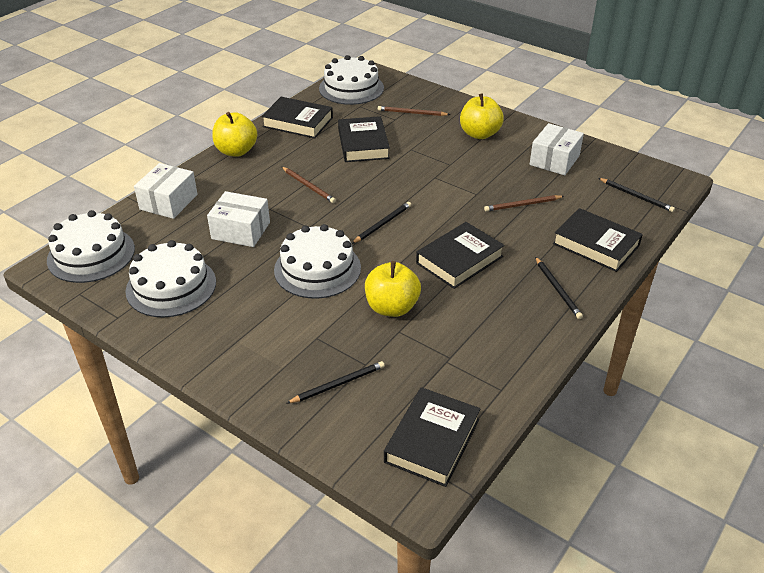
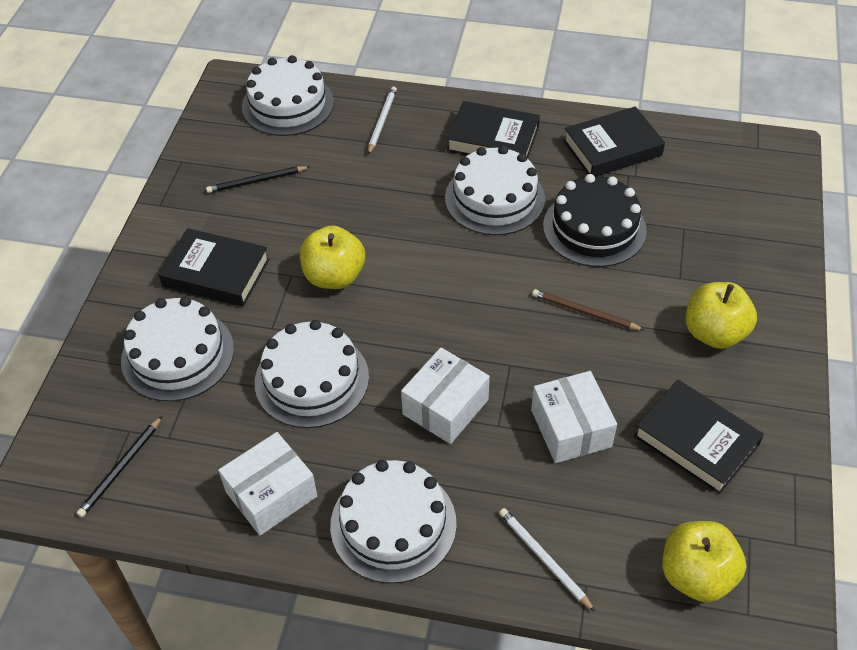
black book: 5 -> 4
black cake: 0 -> 1
black pencil: 4 -> 2
brown pencil: 3 -> 1
white cake: 4 -> 5
white pencil: 0 -> 2

